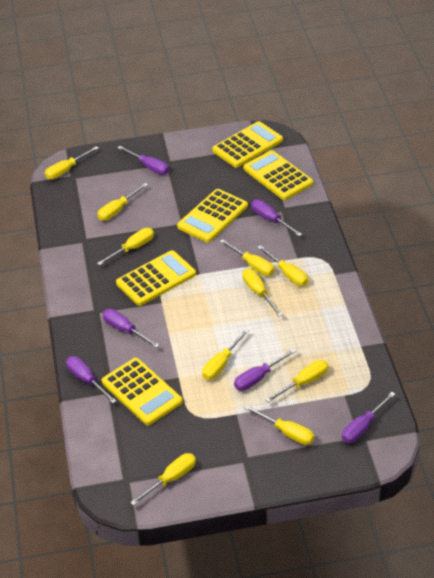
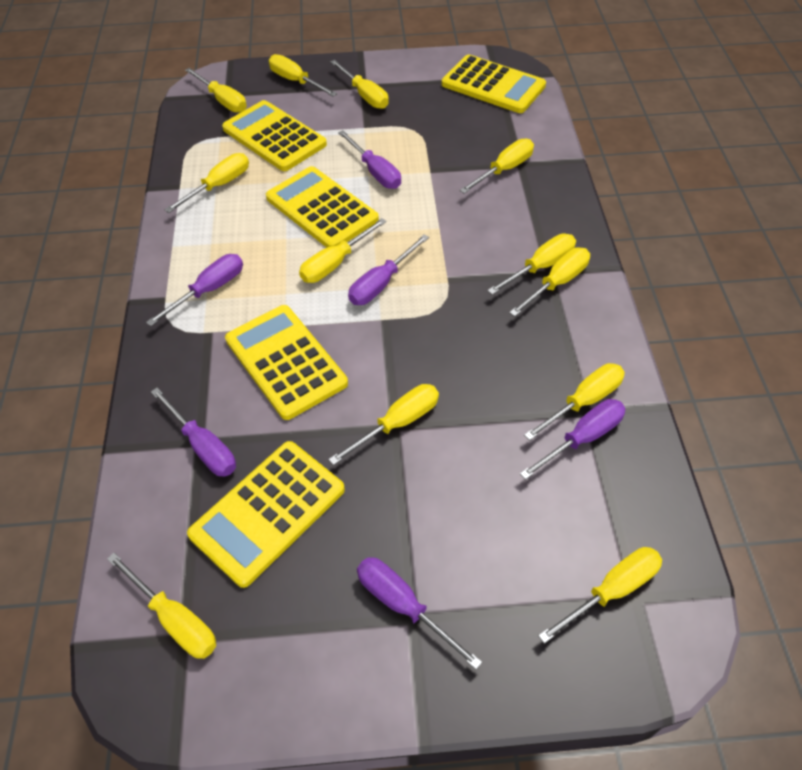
yellow screwdriver: 10 -> 12

